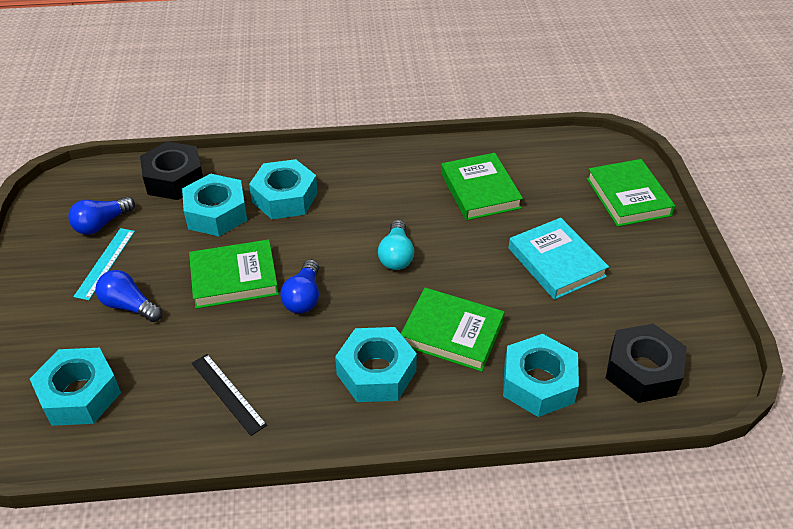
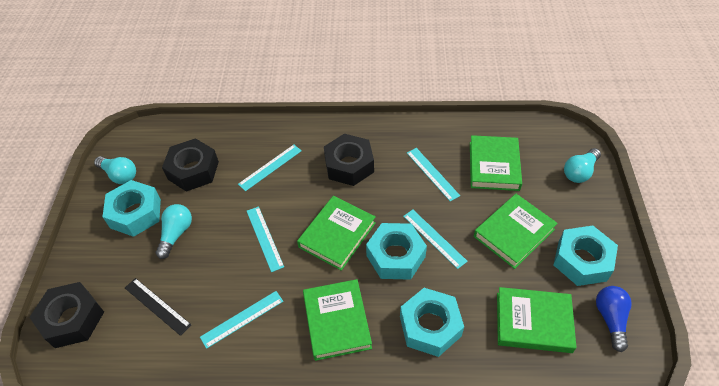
black nut: 2 -> 3
blue light bulb: 3 -> 1
green book: 4 -> 5
turquoise book: 1 -> 0
turquoise light bulb: 1 -> 3
turquoise nut: 5 -> 4
turquoise ruler: 1 -> 5

